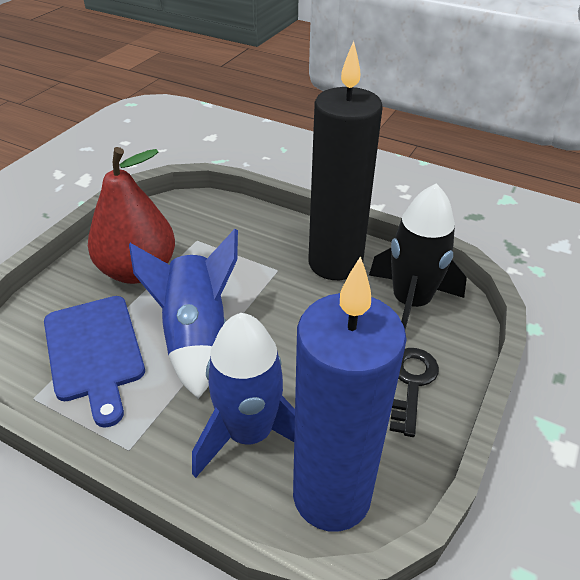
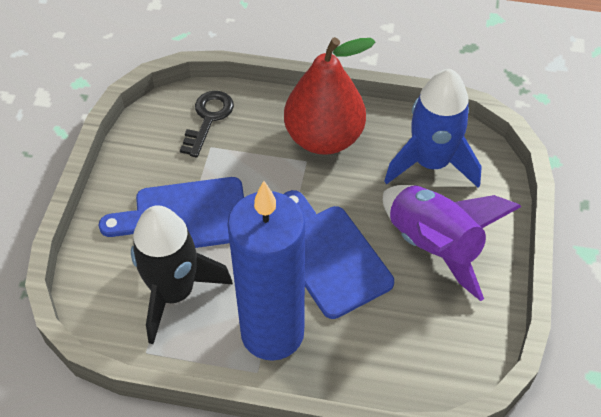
black candle: 1 -> 0
blue cutting board: 1 -> 2
blue rocket: 2 -> 1
purple rocket: 0 -> 1

